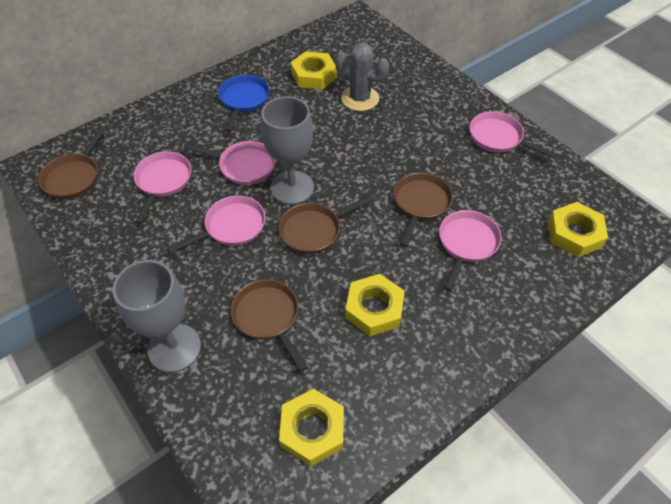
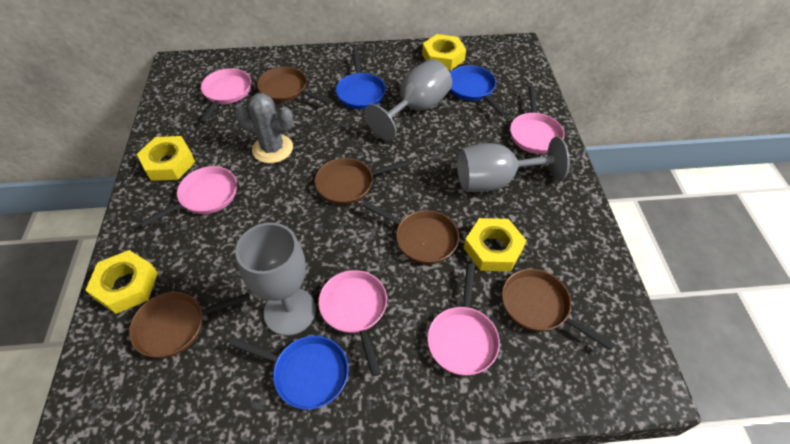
blue pan: 1 -> 3
brown pan: 4 -> 5
grey goblet: 2 -> 3

